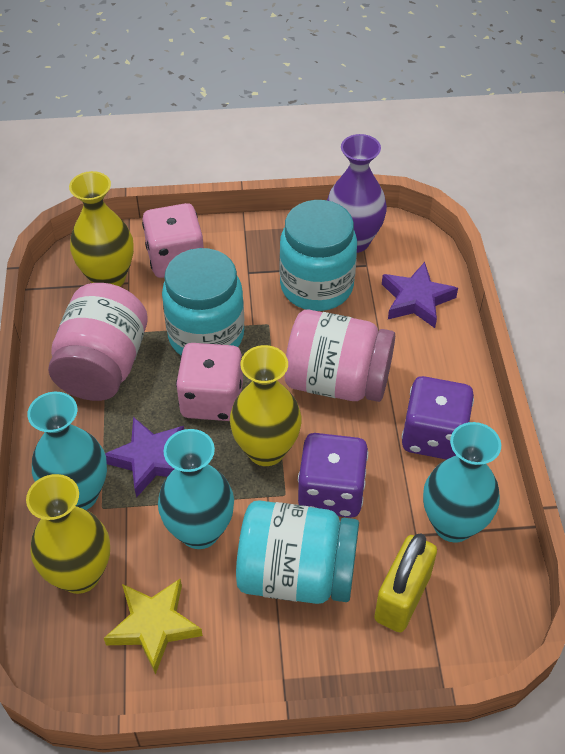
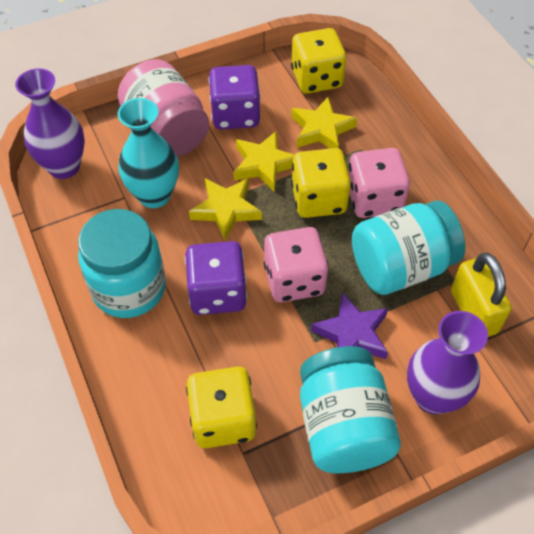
pink jar: 2 -> 1
purple star: 2 -> 1
purple vase: 1 -> 2
turquoise vase: 3 -> 1
yellow dice: 0 -> 3
yellow star: 1 -> 3
yellow vase: 3 -> 0

